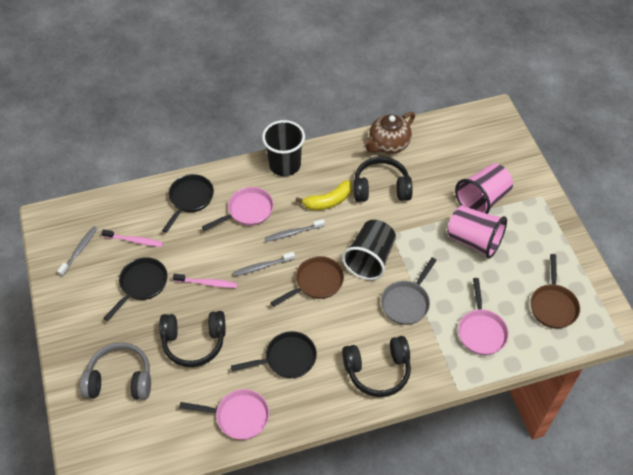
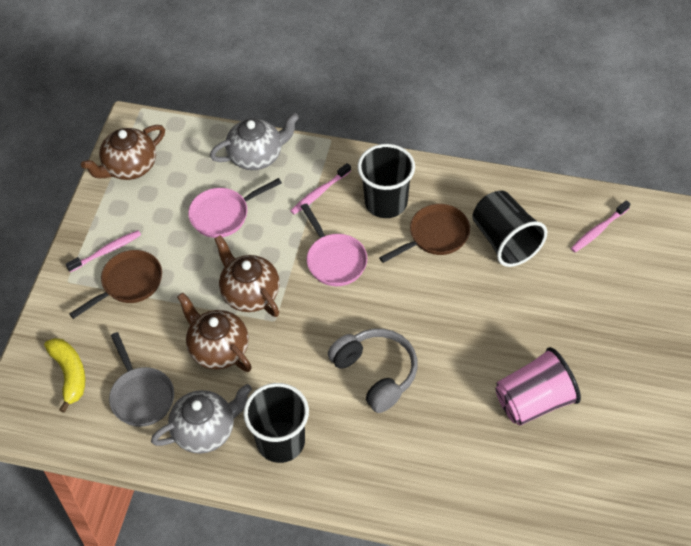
black cup: 2 -> 3
black headphones: 3 -> 0
black pan: 3 -> 0
brown teapot: 1 -> 3
grey teapot: 0 -> 2
grey toothbrush: 3 -> 0
pink cup: 2 -> 1
pink pan: 3 -> 2
pink toothbrush: 2 -> 3

